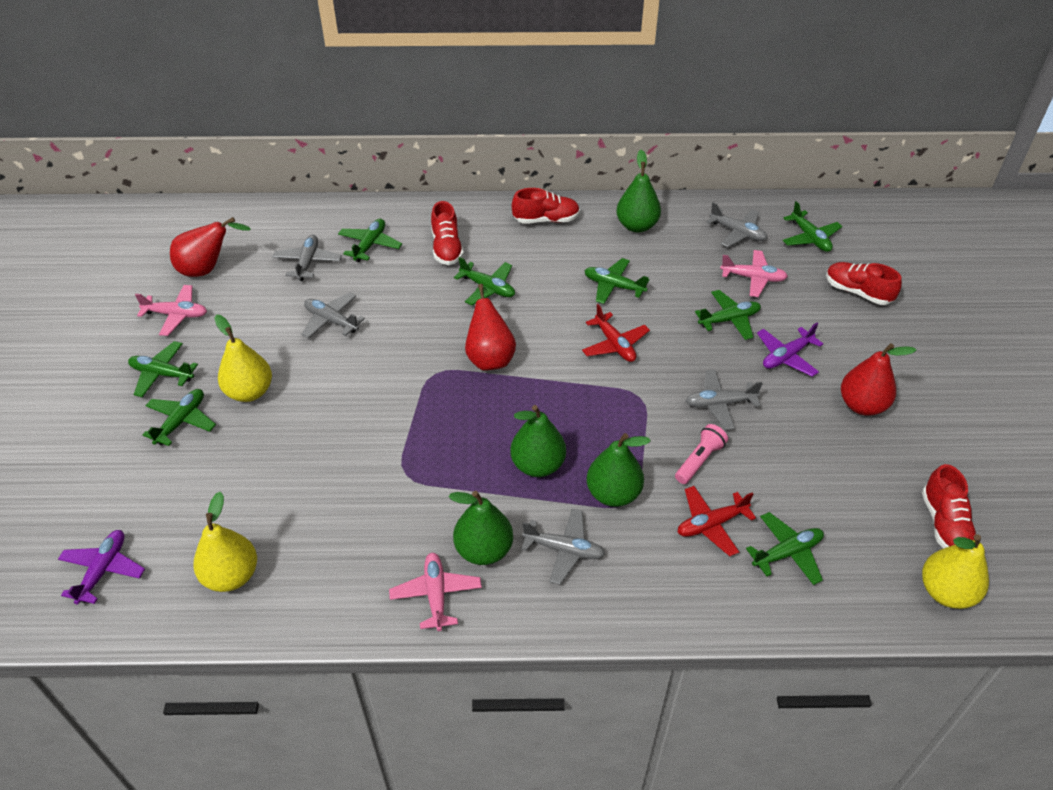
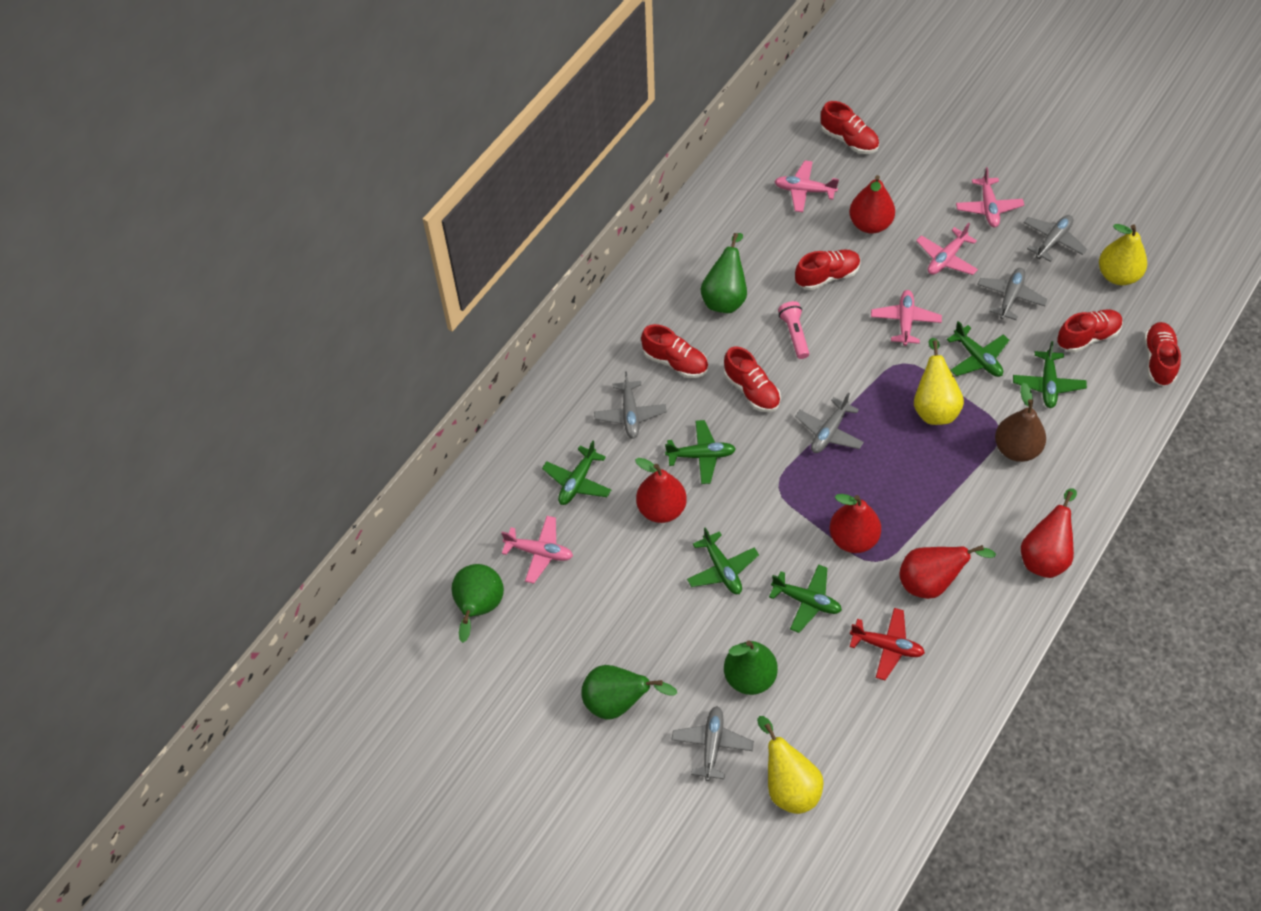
brown pear: 0 -> 1
green plane: 8 -> 6
pink plane: 3 -> 5
purple plane: 2 -> 0
red pear: 3 -> 5
red plane: 2 -> 1
red shoe: 4 -> 6

